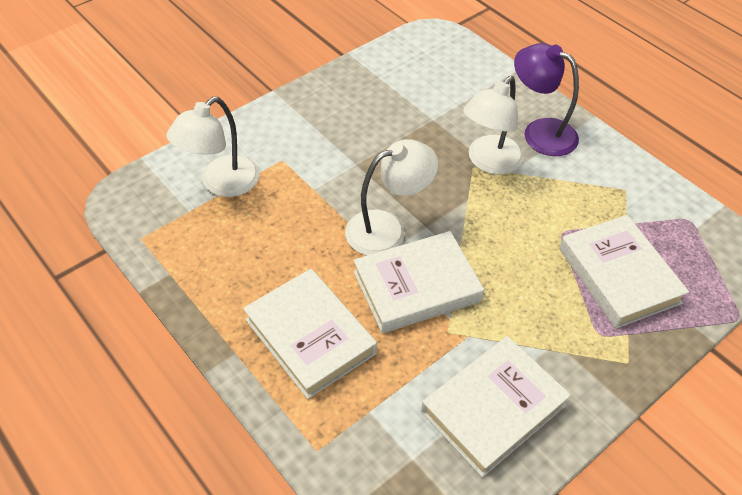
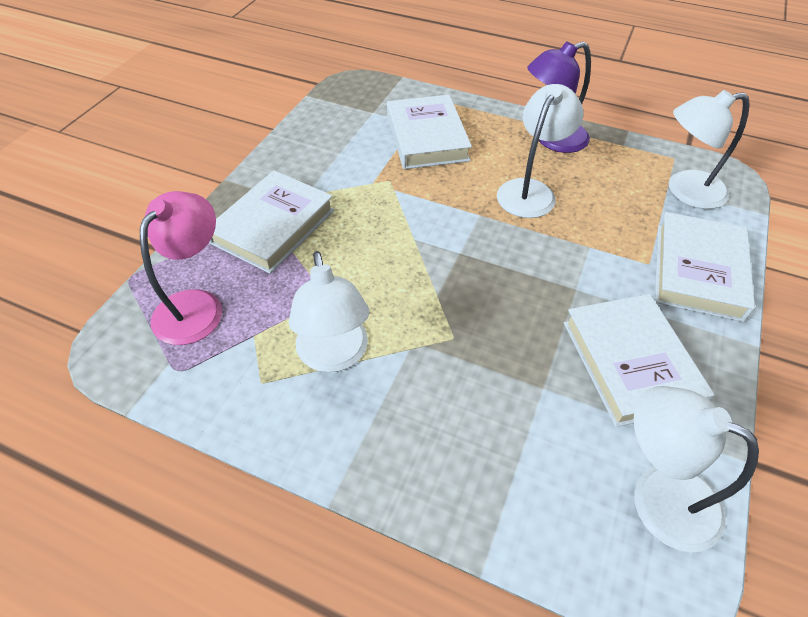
pink lamp: 0 -> 1
white lamp: 3 -> 4

